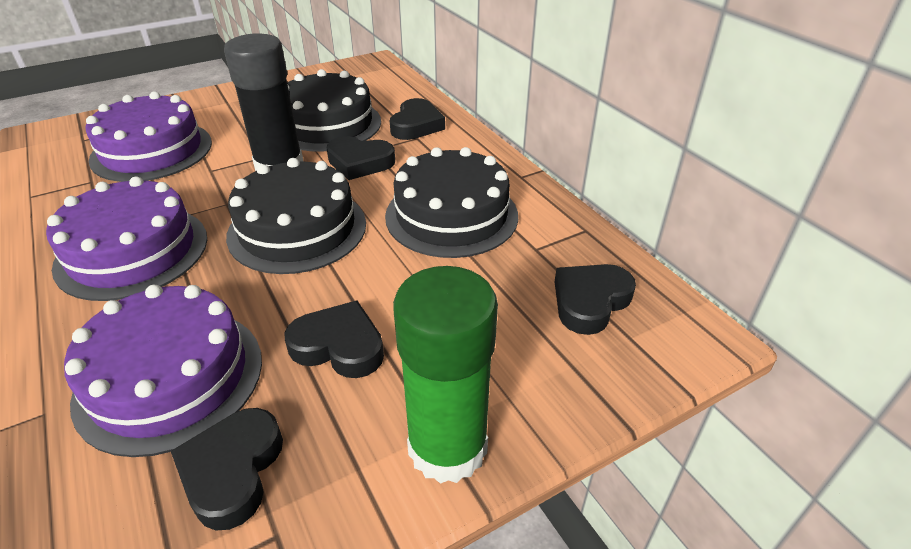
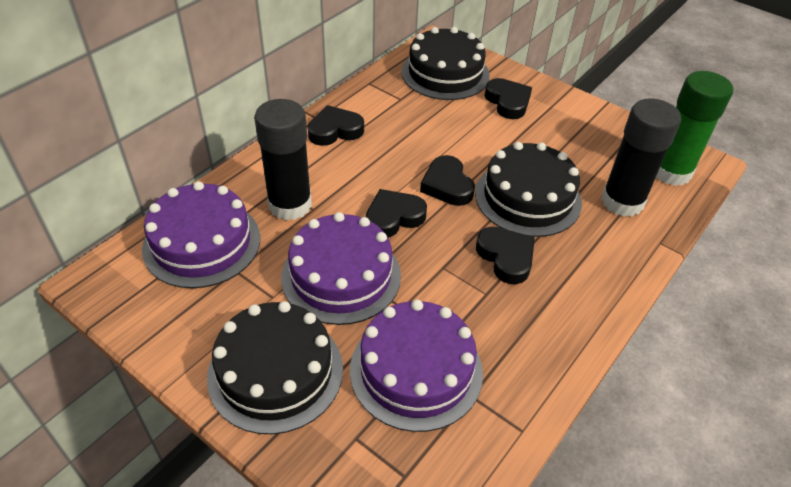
black glue stick: 1 -> 2

